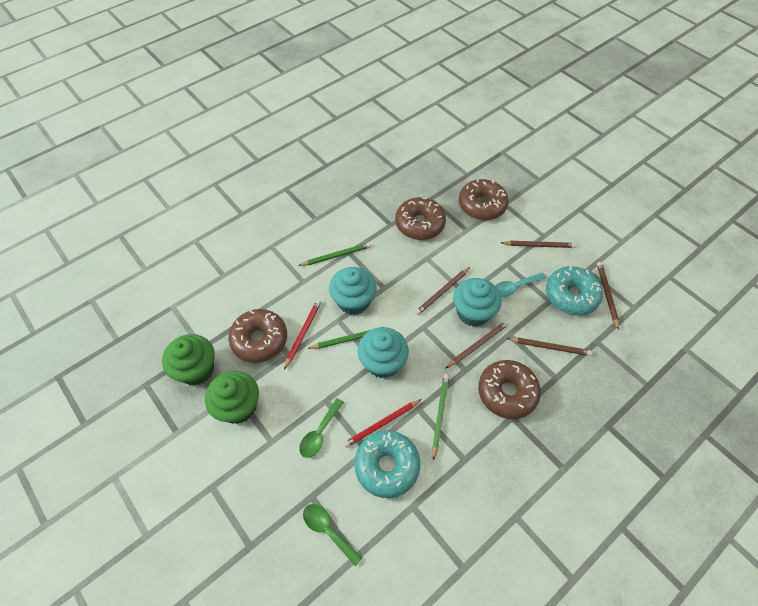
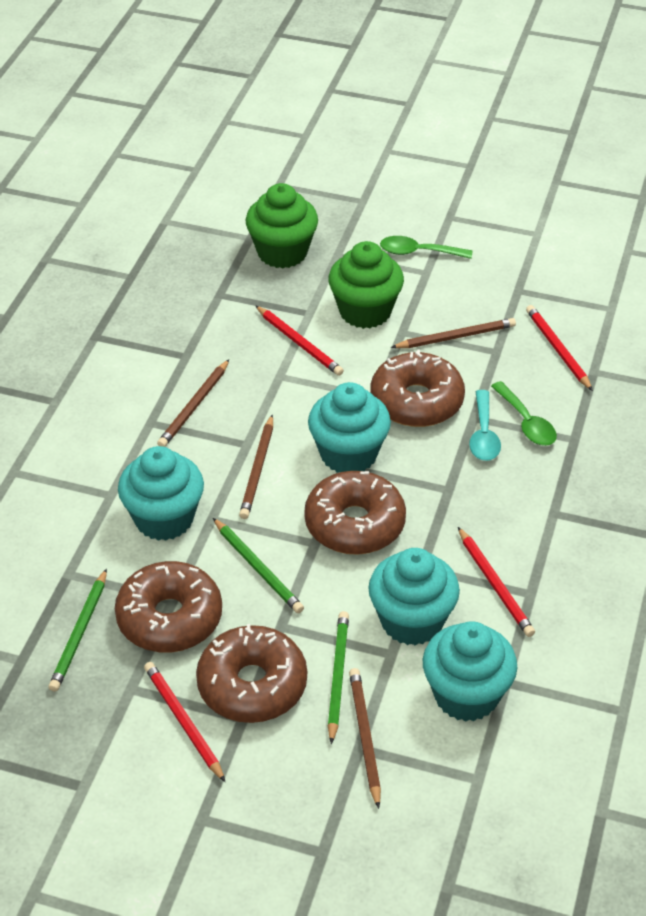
brown pencil: 5 -> 4
red pencil: 2 -> 4
turquoise cupcake: 3 -> 4
turquoise donut: 2 -> 0

